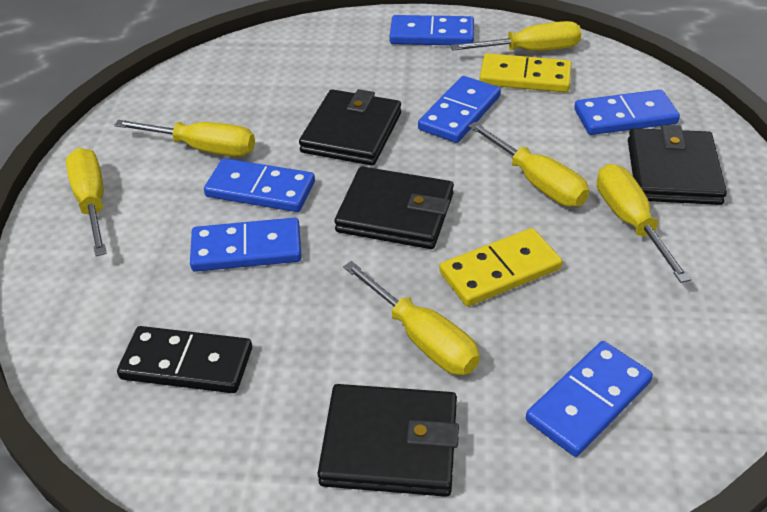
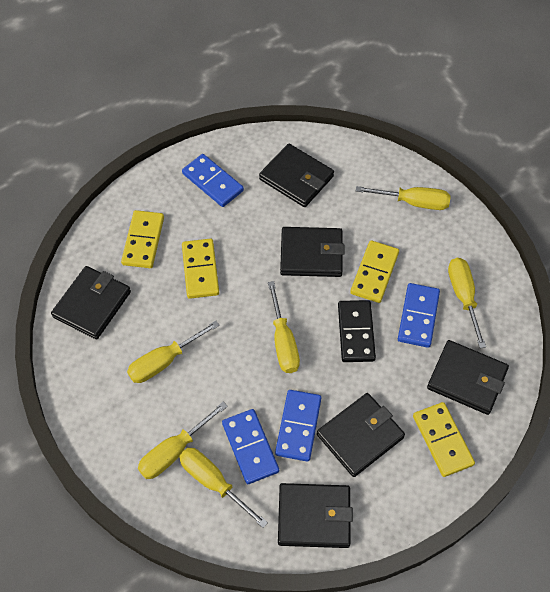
black wallet: 4 -> 6
blue domino: 6 -> 4
yellow domino: 2 -> 4

